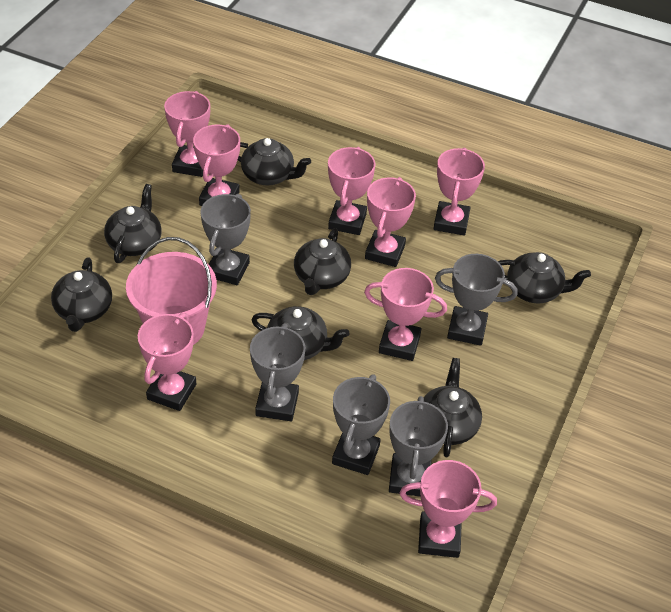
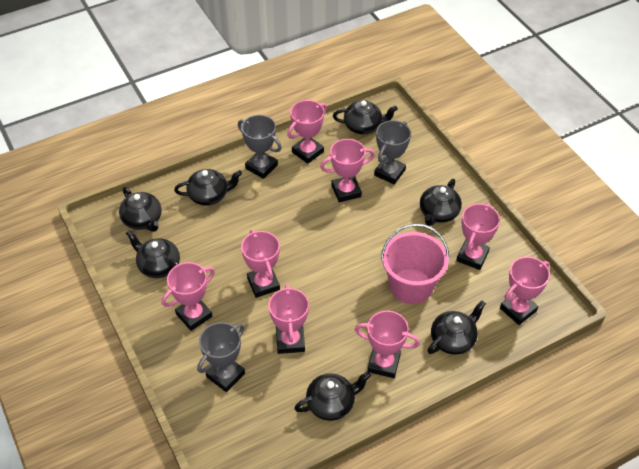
grey trophy: 5 -> 3

